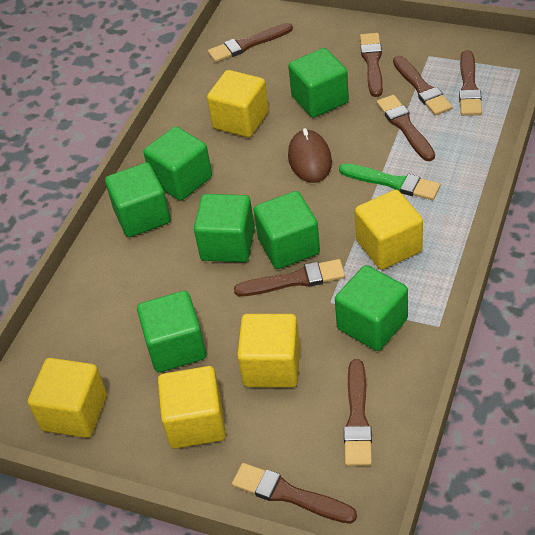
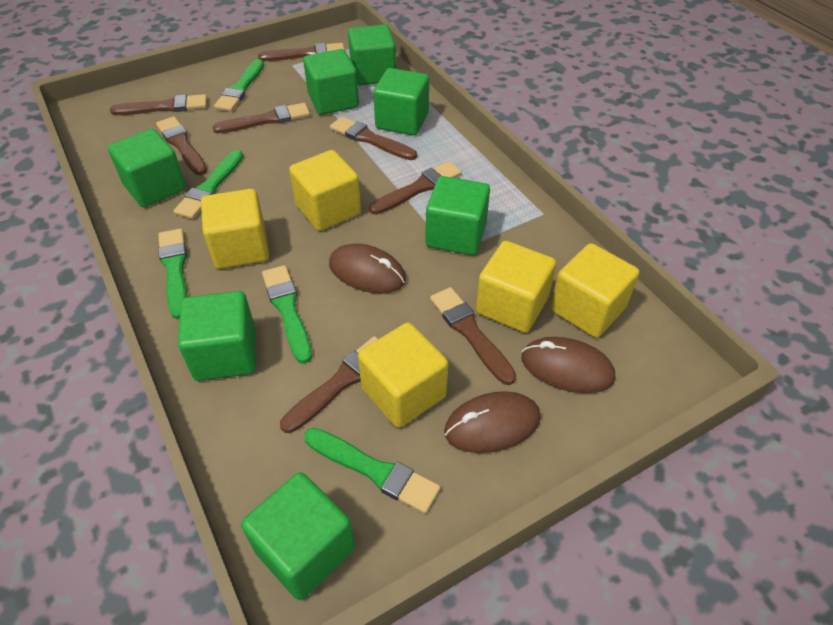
brown mouse: 1 -> 3
green brush: 1 -> 5

